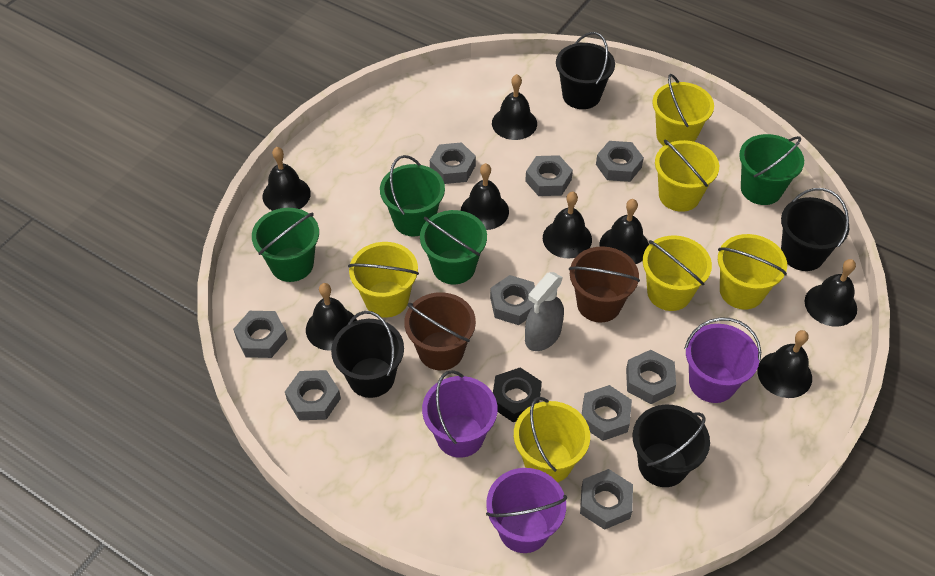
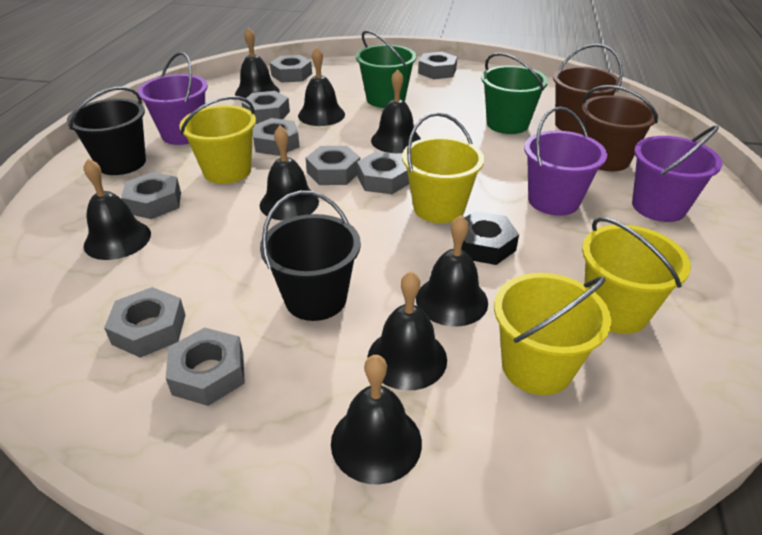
black bucket: 4 -> 2
green bucket: 4 -> 2
grey spray bottle: 1 -> 0
yellow bucket: 6 -> 4

